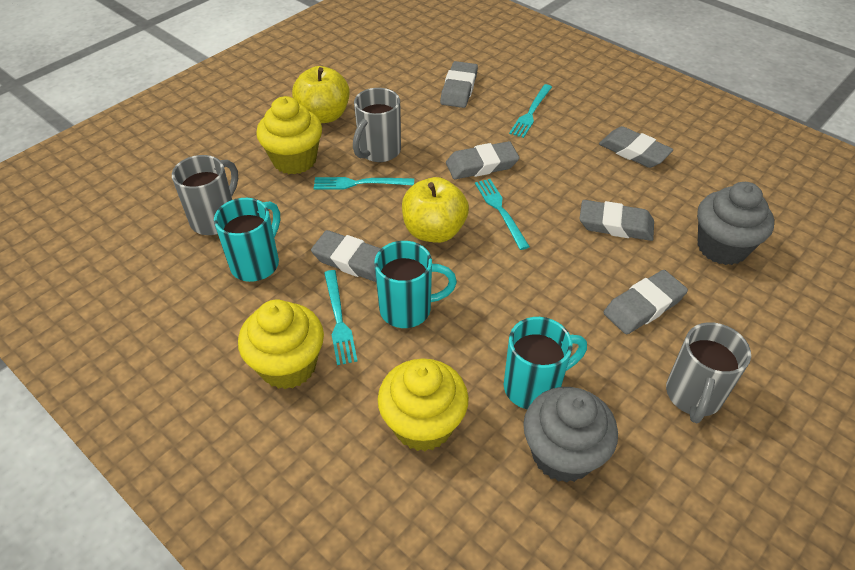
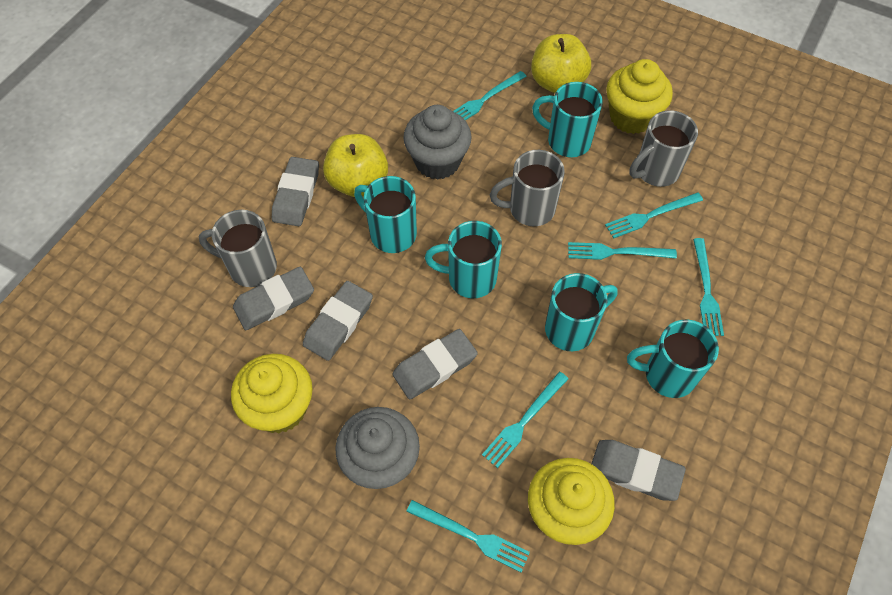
grey eraser: 6 -> 5
turquoise fork: 4 -> 6
turquoise mug: 3 -> 5

